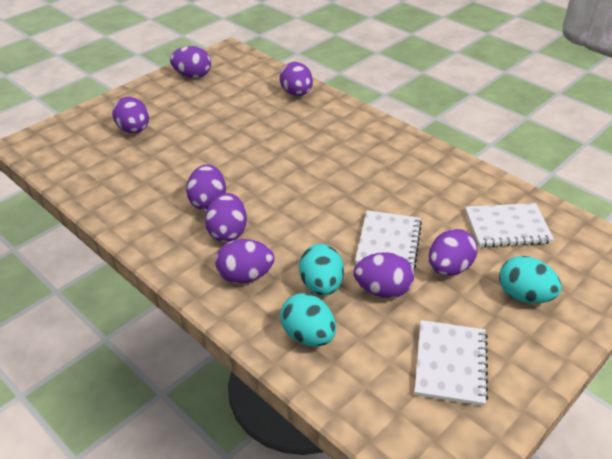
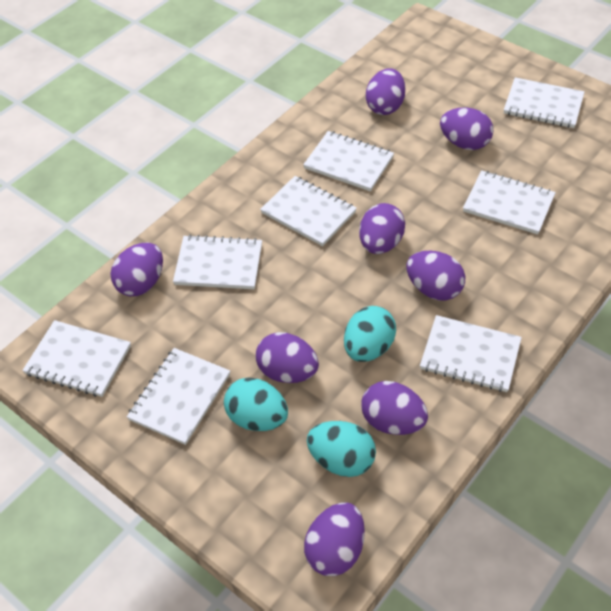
white notebook: 3 -> 8

